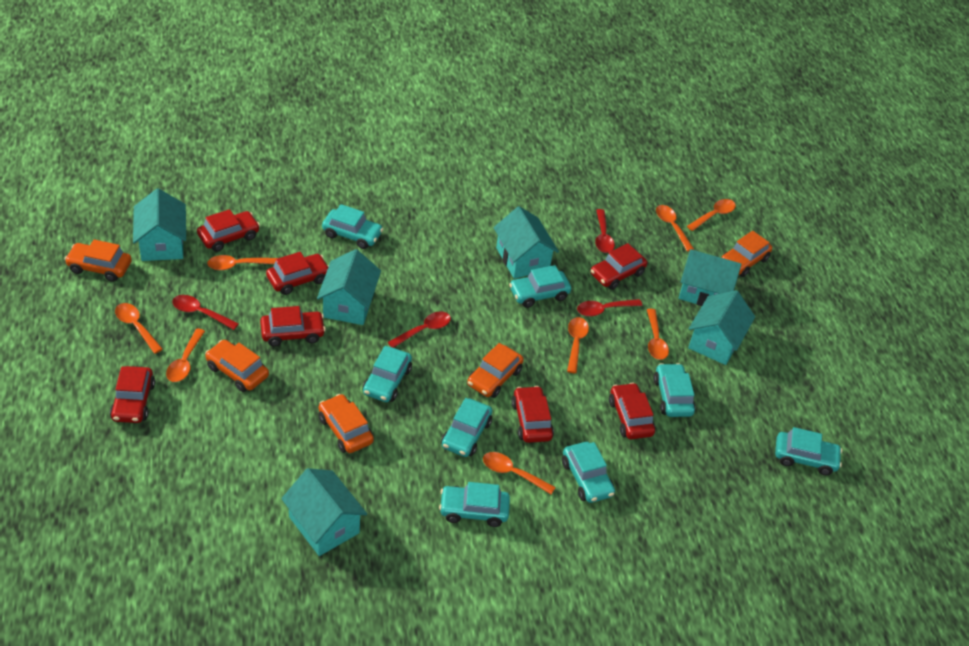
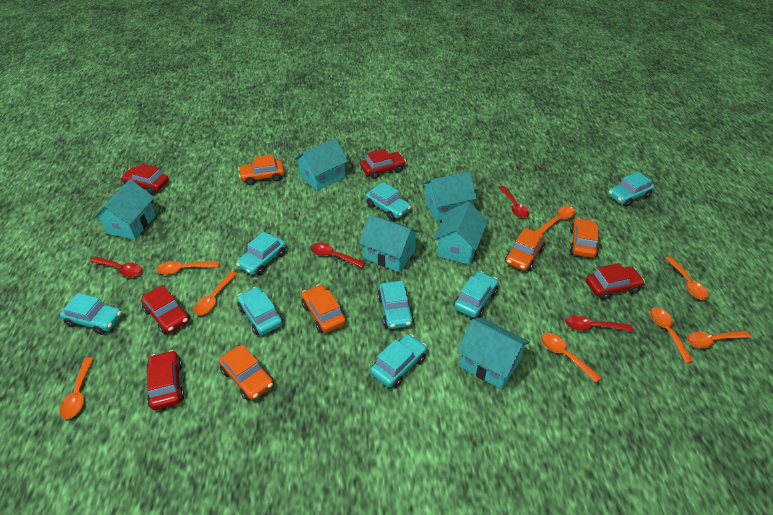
red car: 7 -> 5

